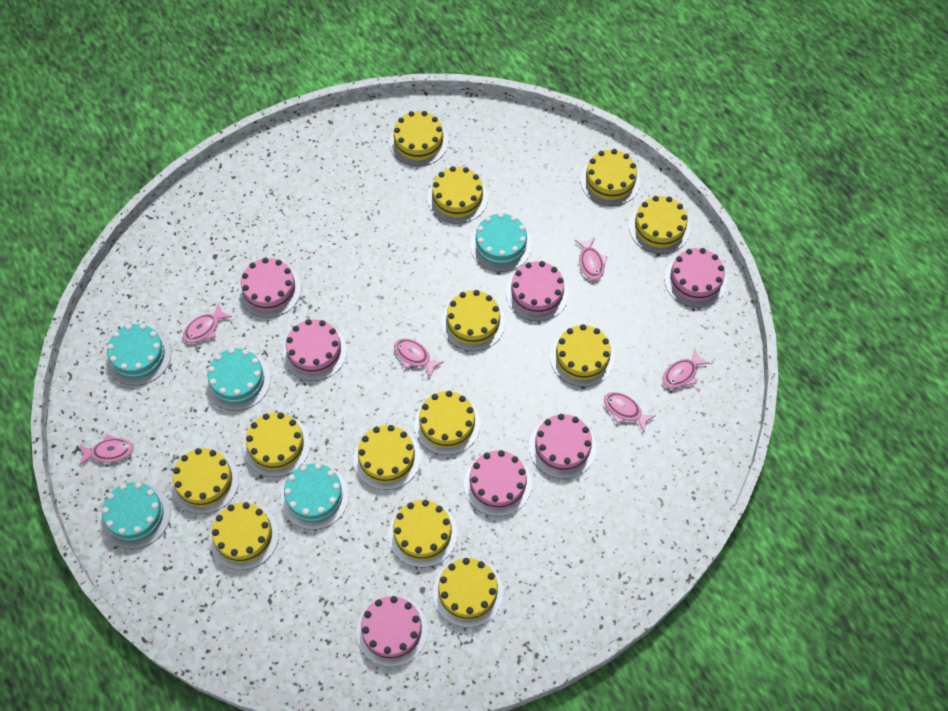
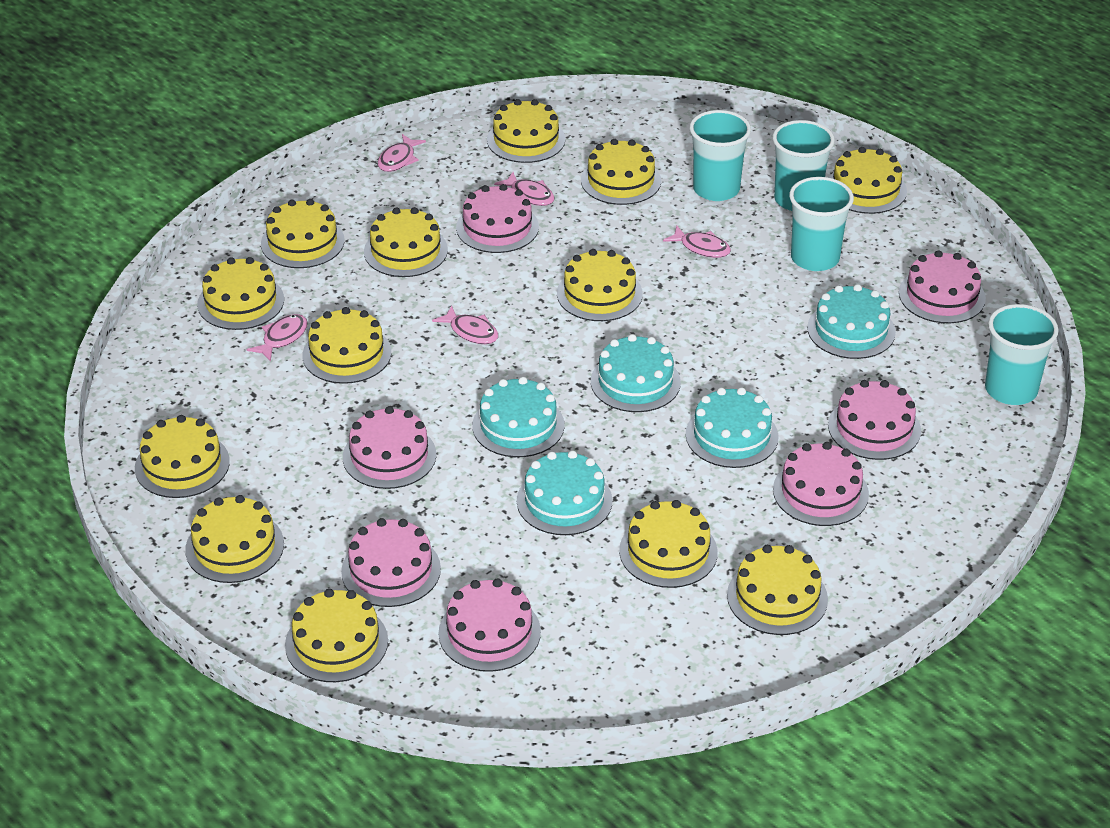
pink fish: 6 -> 5
turquoise cup: 0 -> 4

